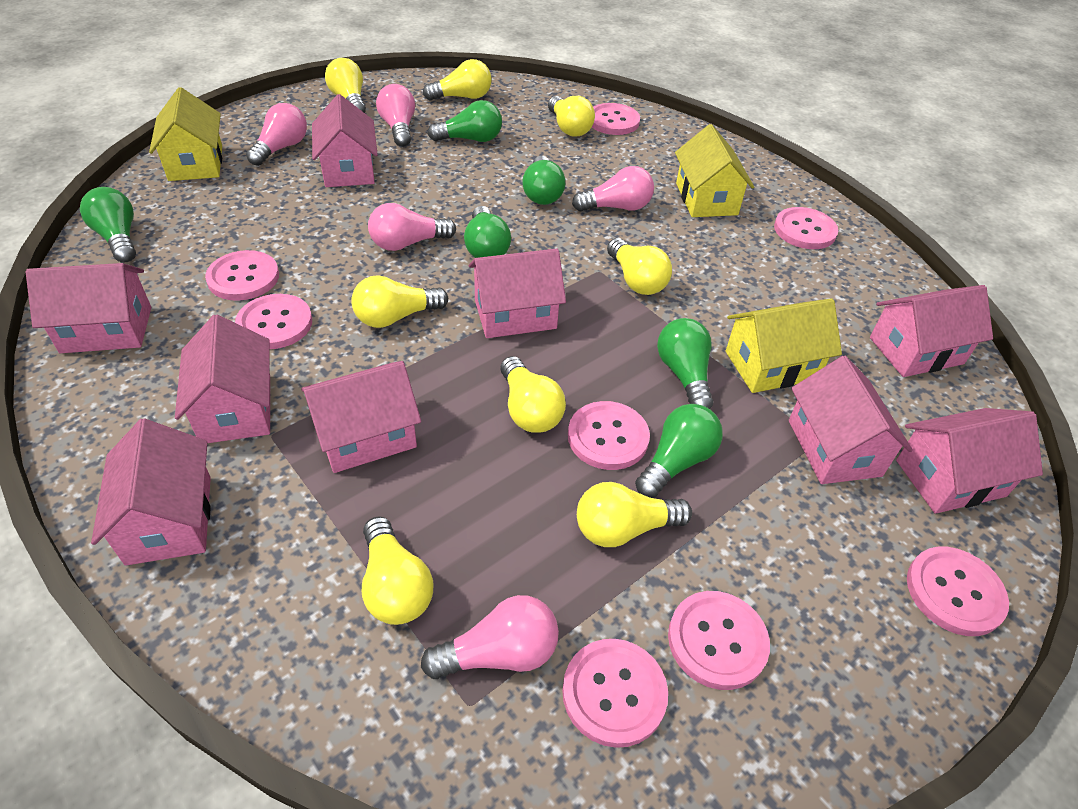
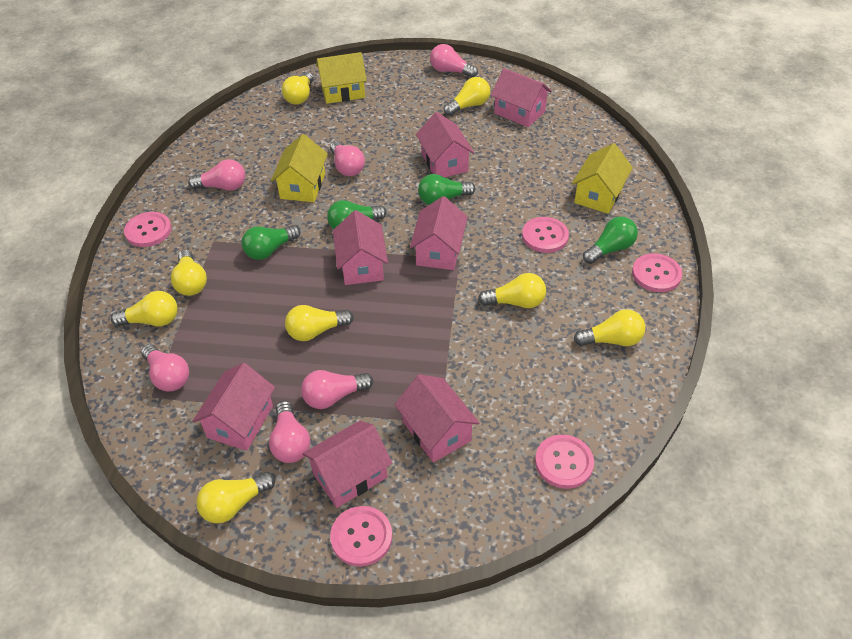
green light bulb: 6 -> 4
pink button: 8 -> 5
pink house: 9 -> 7
pink light bulb: 5 -> 6

